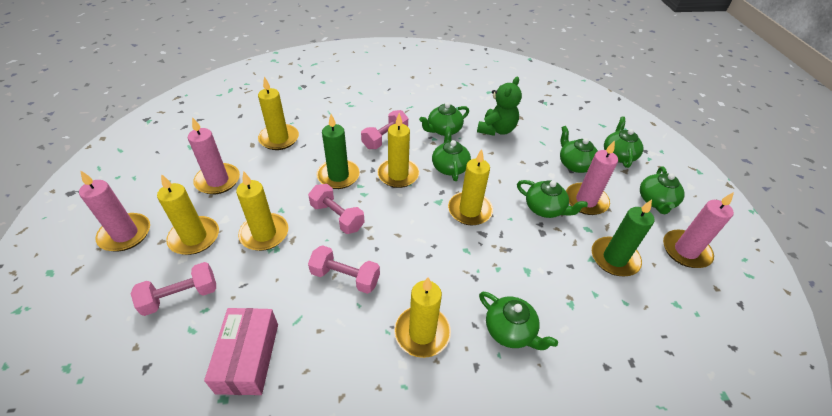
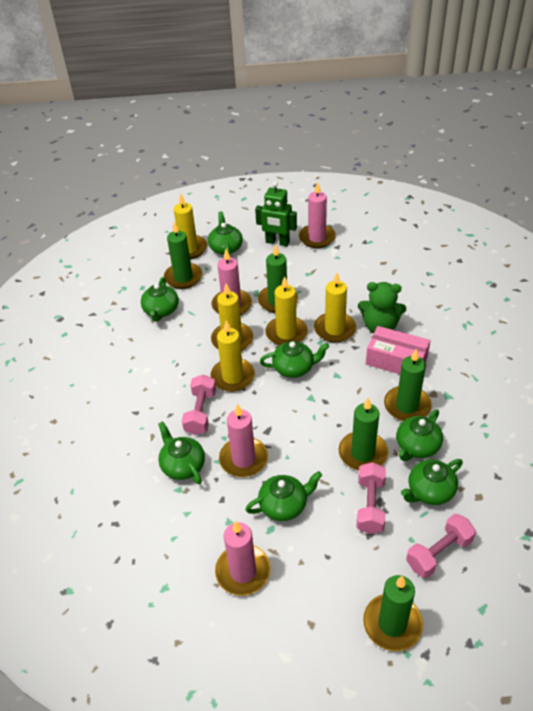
green candle: 2 -> 5
green robot: 0 -> 1
pink dumbbell: 4 -> 3
yellow candle: 6 -> 5

